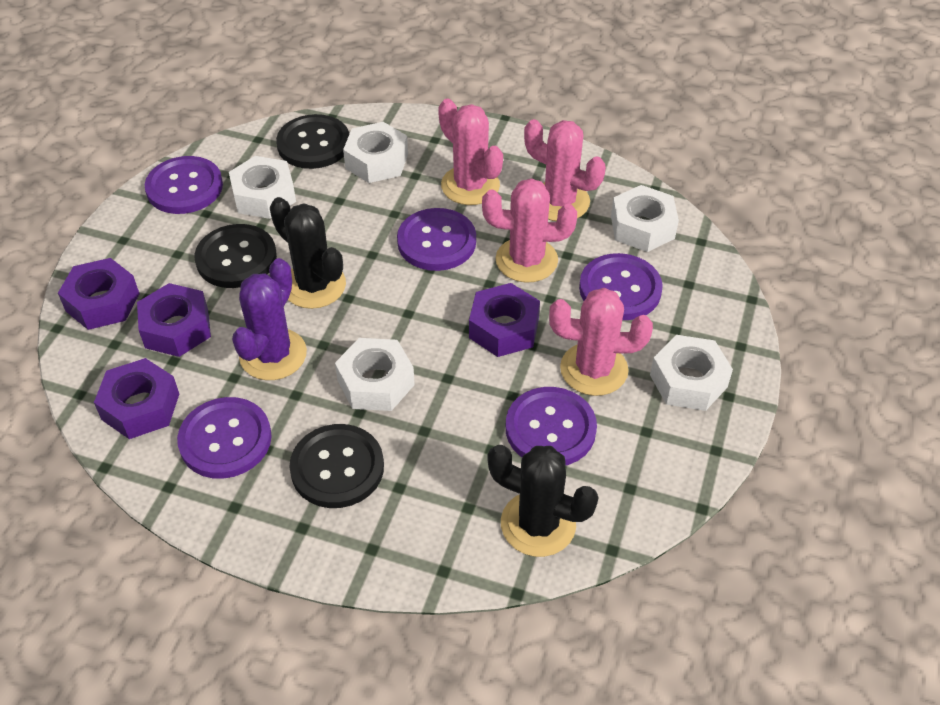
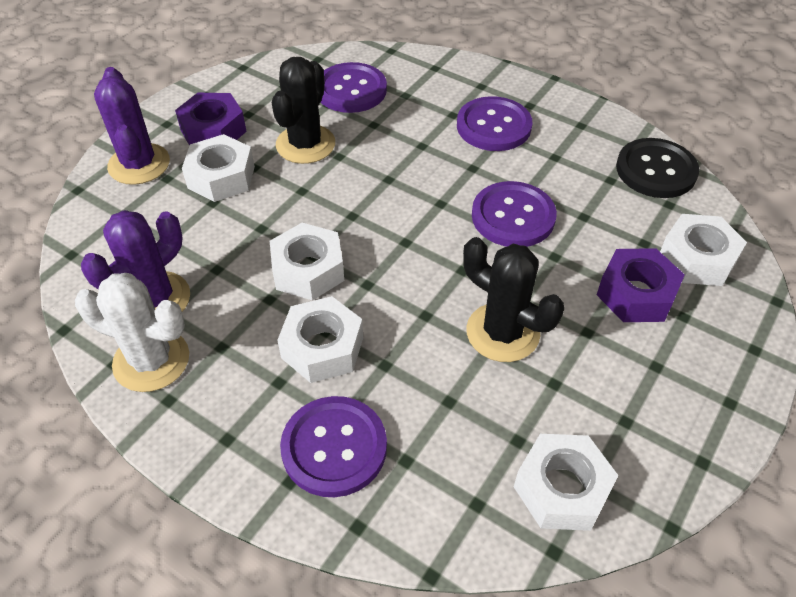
black button: 3 -> 1
pink cactus: 4 -> 0
purple button: 5 -> 4
purple cactus: 1 -> 2
purple nut: 4 -> 2
white cactus: 0 -> 1

